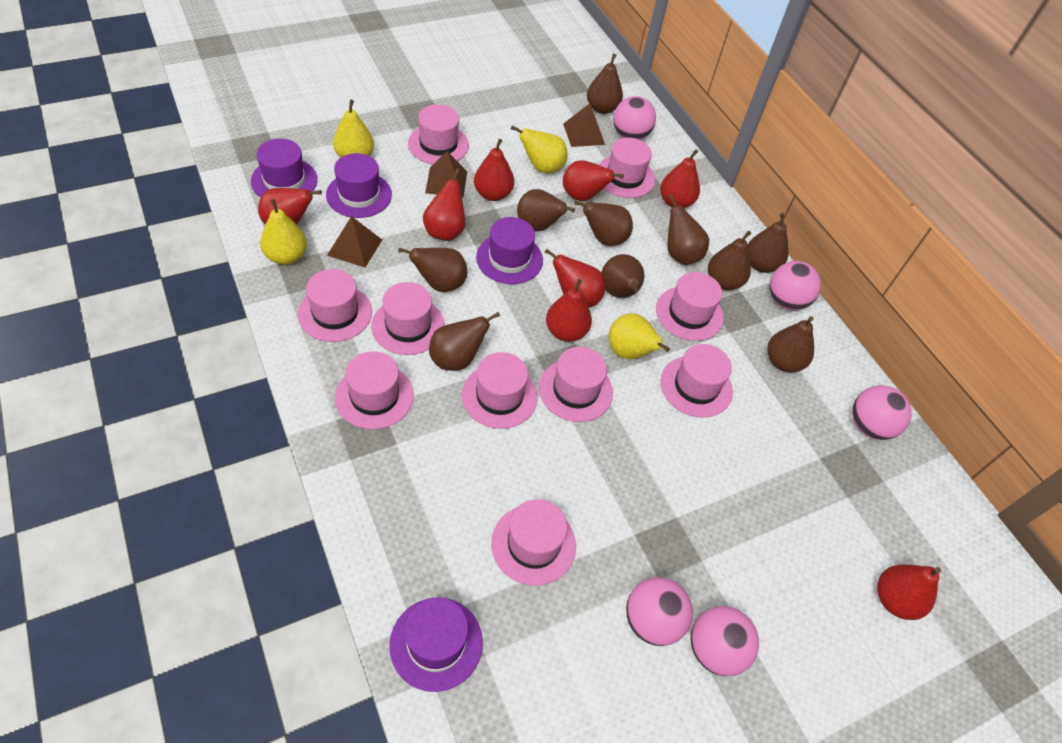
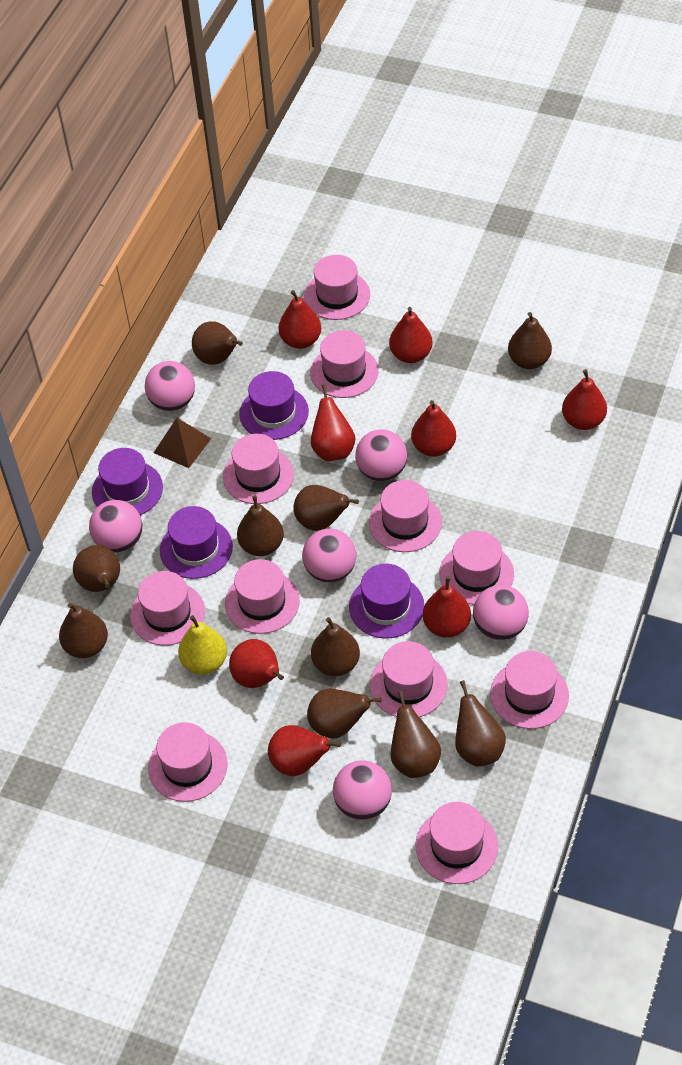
brown pyramid: 3 -> 1
pink ball: 5 -> 6
pink hat: 10 -> 11
yellow pear: 4 -> 1

